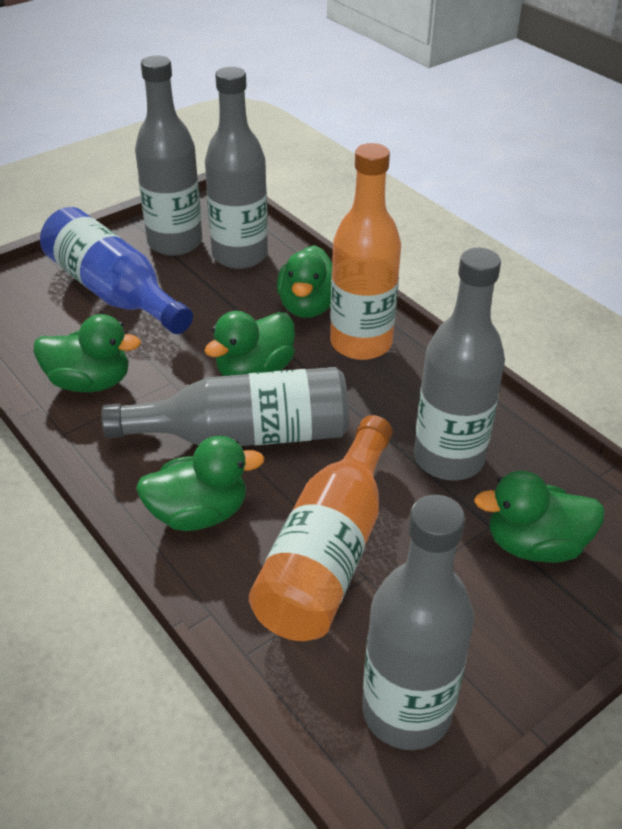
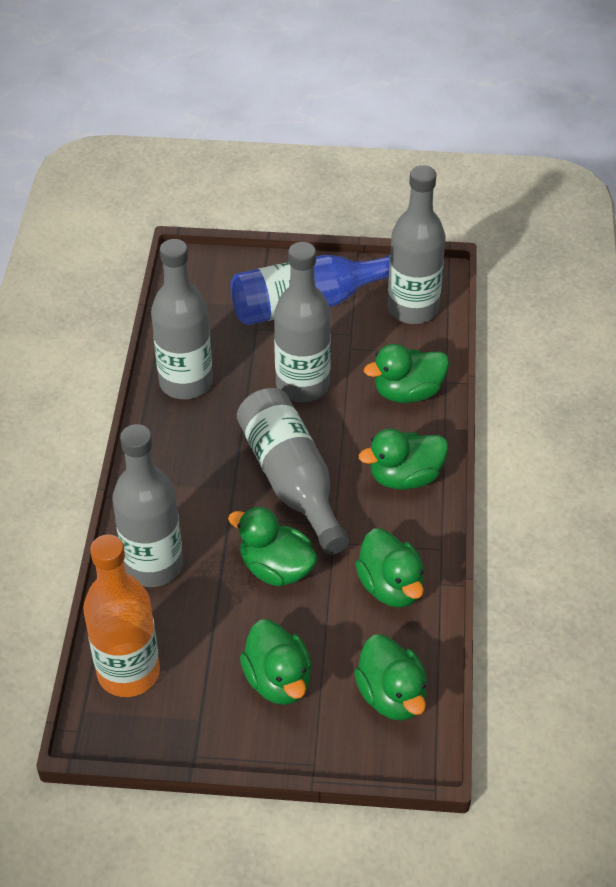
green duck: 5 -> 6
orange bottle: 2 -> 1

